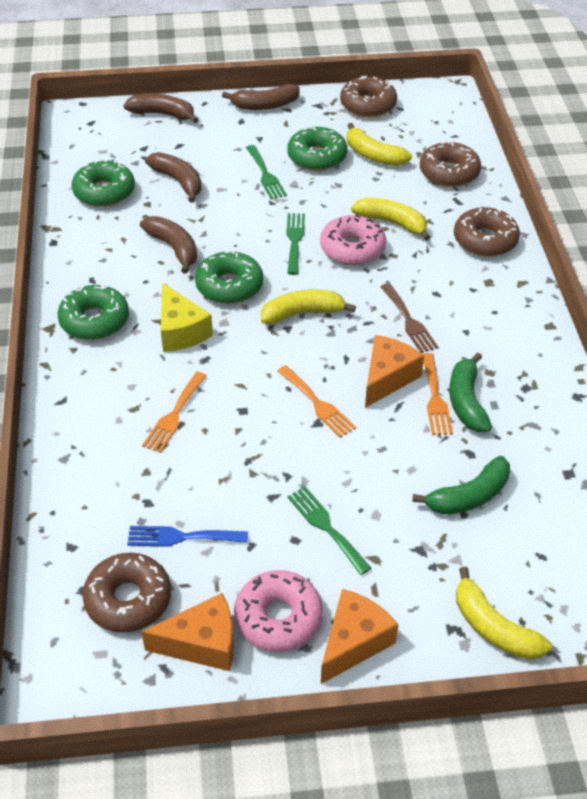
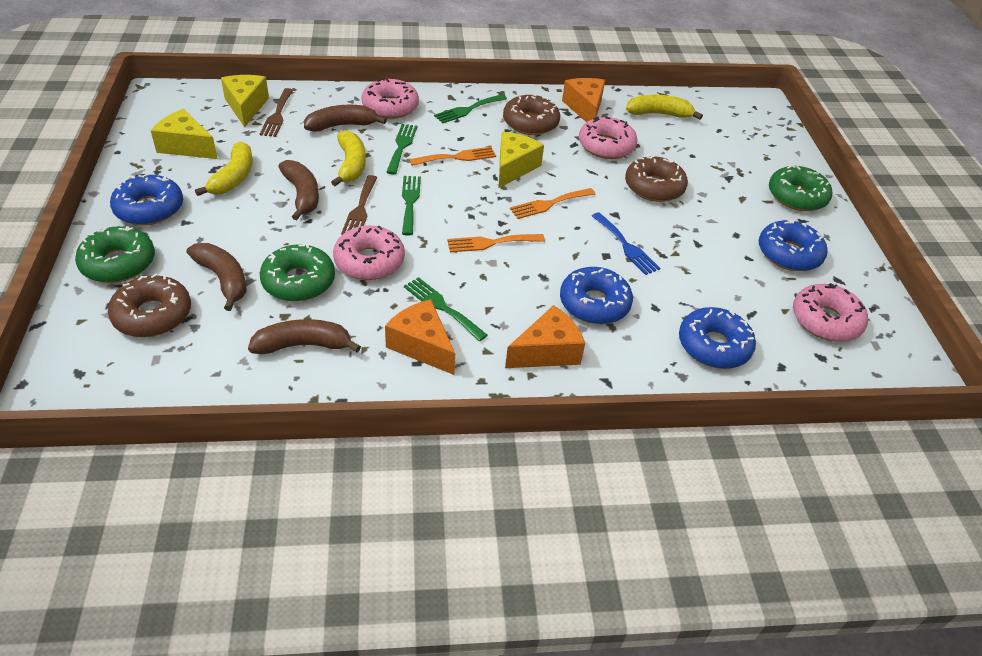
blue donut: 0 -> 4
brown donut: 4 -> 3
brown fork: 1 -> 2
green banana: 2 -> 0
green donut: 4 -> 3
green fork: 3 -> 4
pink donut: 2 -> 4
yellow banana: 4 -> 3
yellow cheese: 1 -> 3

